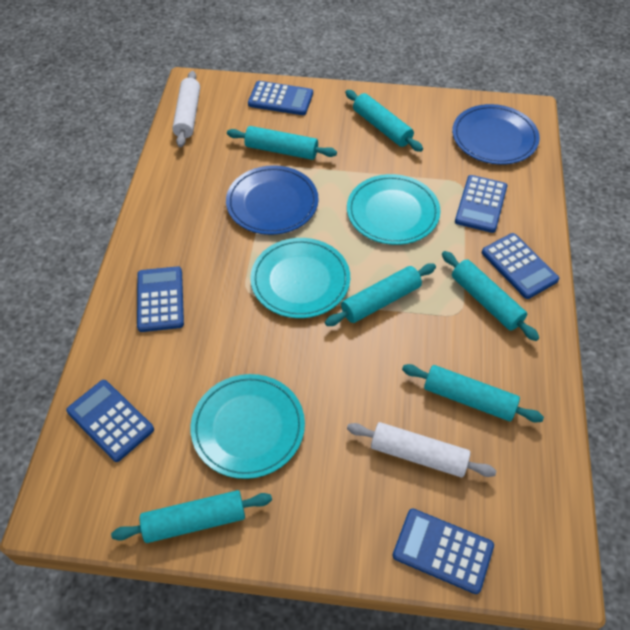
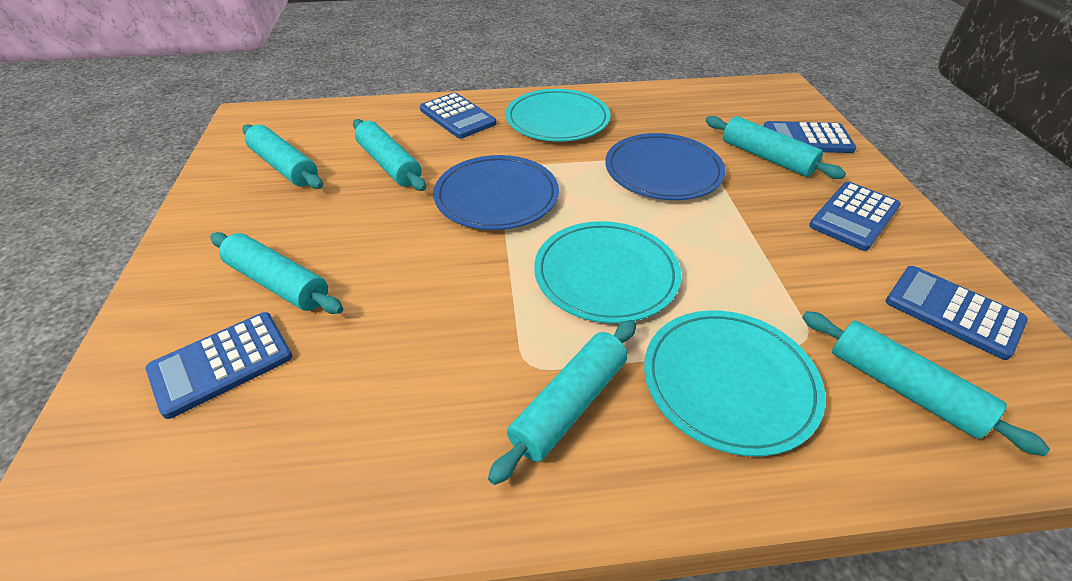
blue calculator: 6 -> 5
white rolling pin: 2 -> 0

